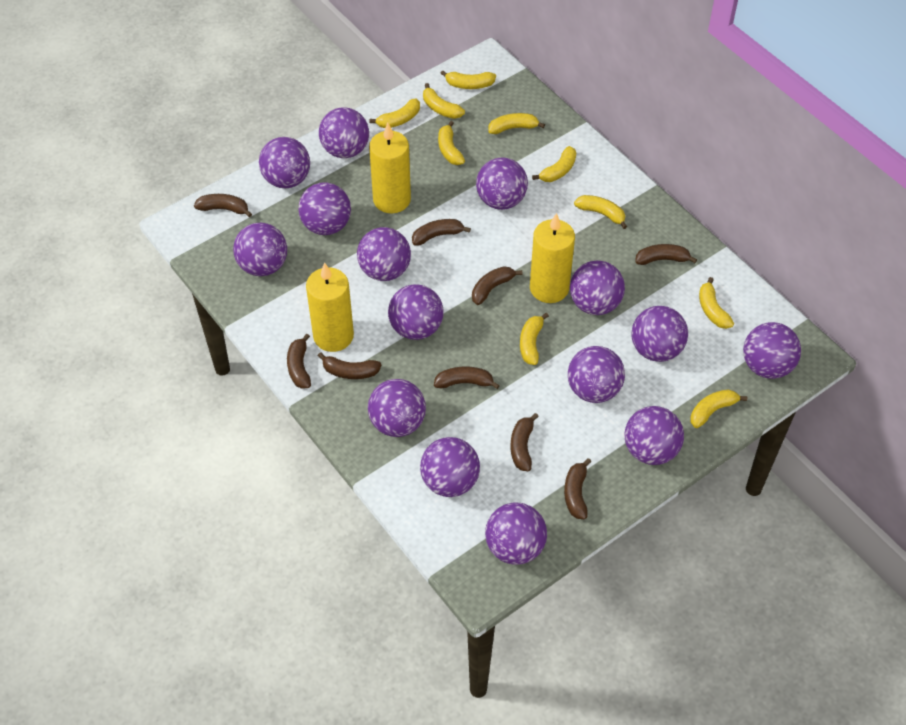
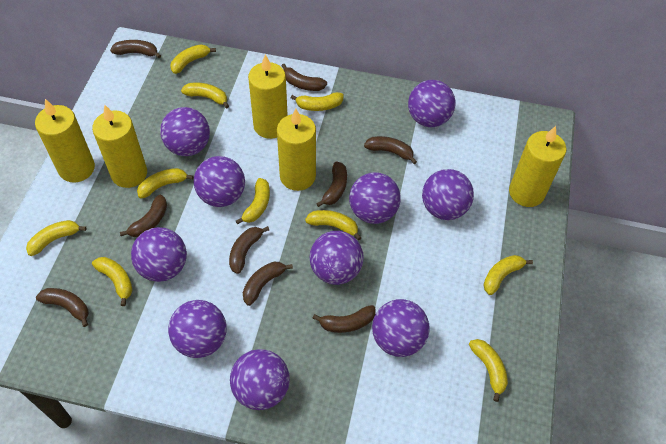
purple ball: 15 -> 10
yellow candle: 3 -> 5

